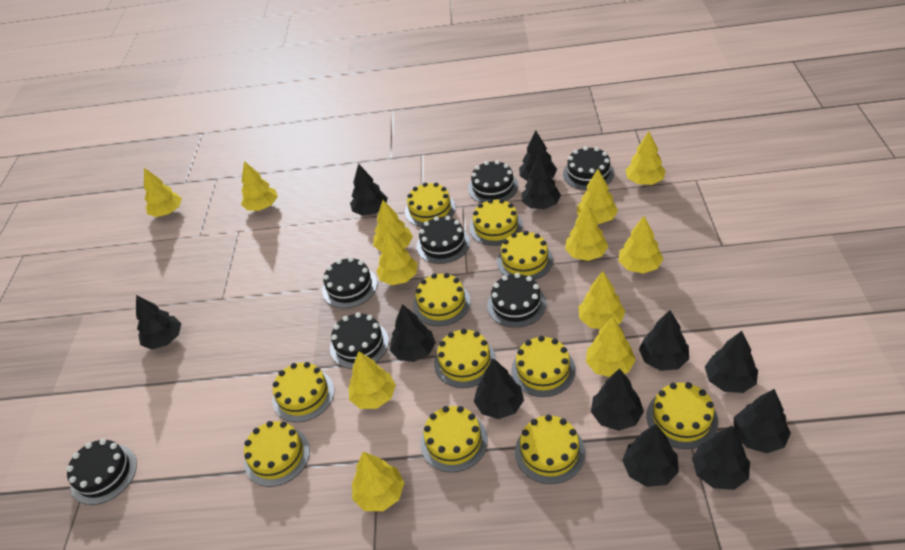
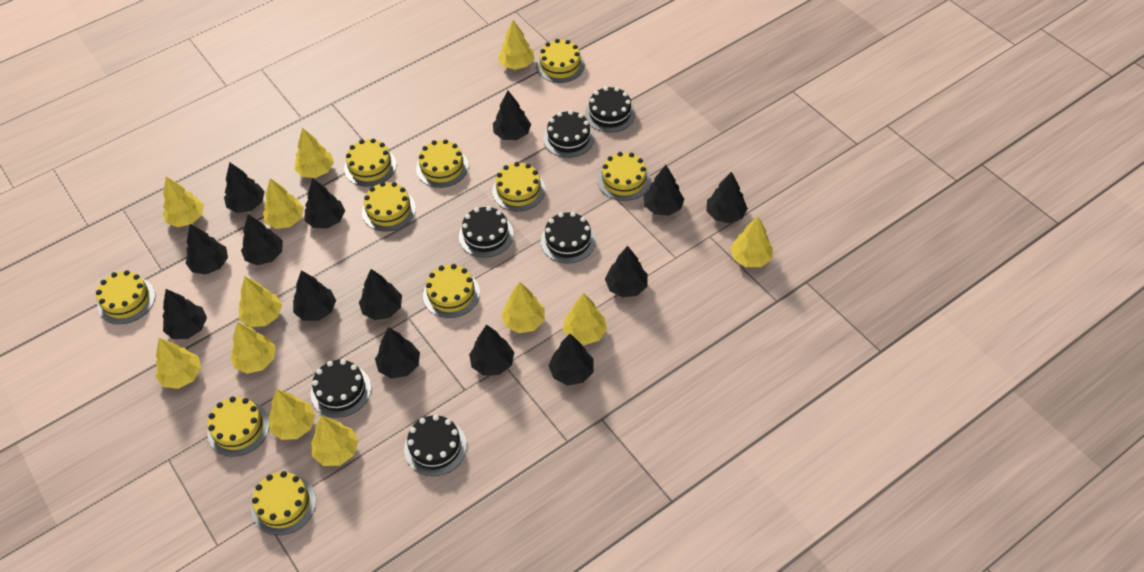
black cake: 7 -> 6
black tree: 12 -> 14
yellow cake: 11 -> 10

